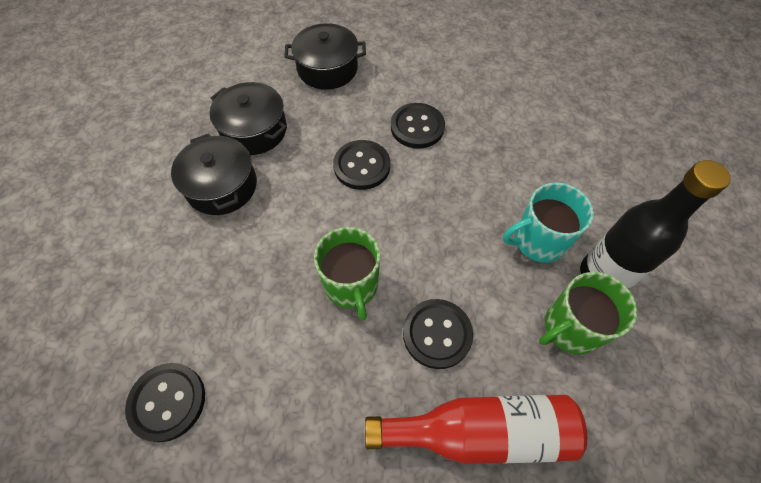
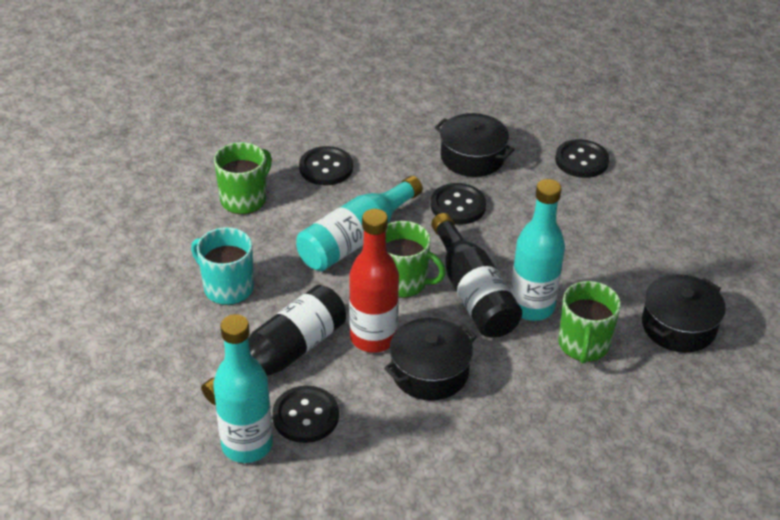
black bottle: 1 -> 2
green mug: 2 -> 3
turquoise bottle: 0 -> 3

